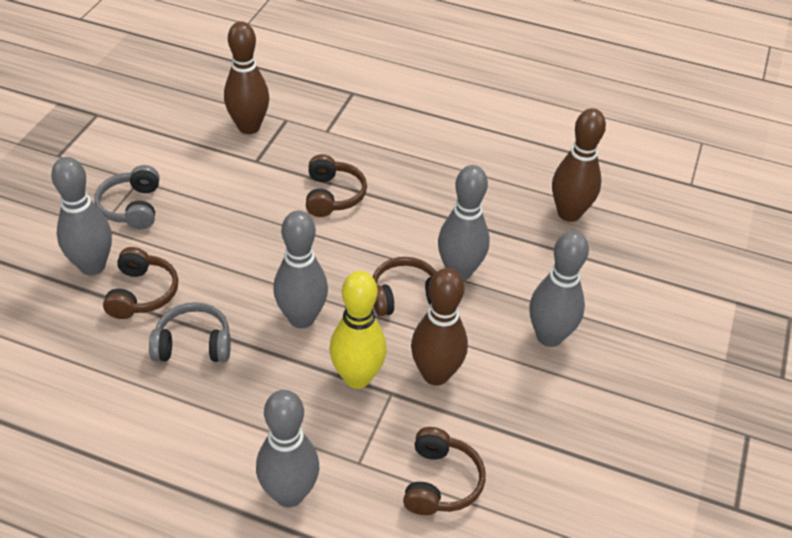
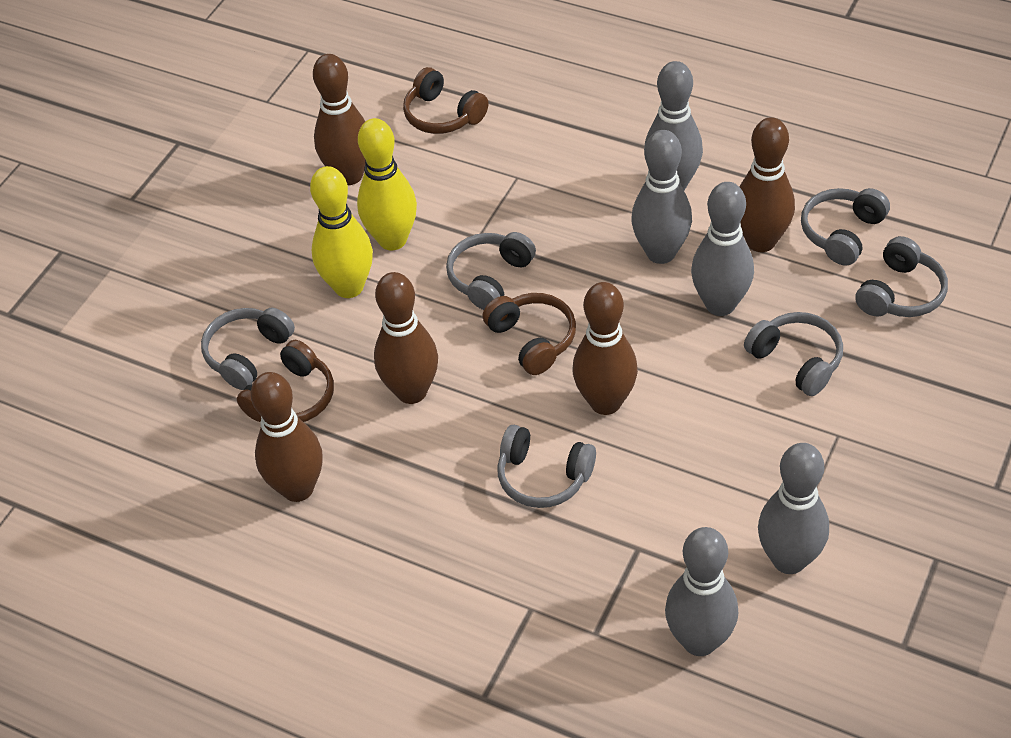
brown bowling pin: 3 -> 5
brown headphones: 4 -> 3
grey headphones: 2 -> 6
yellow bowling pin: 1 -> 2

